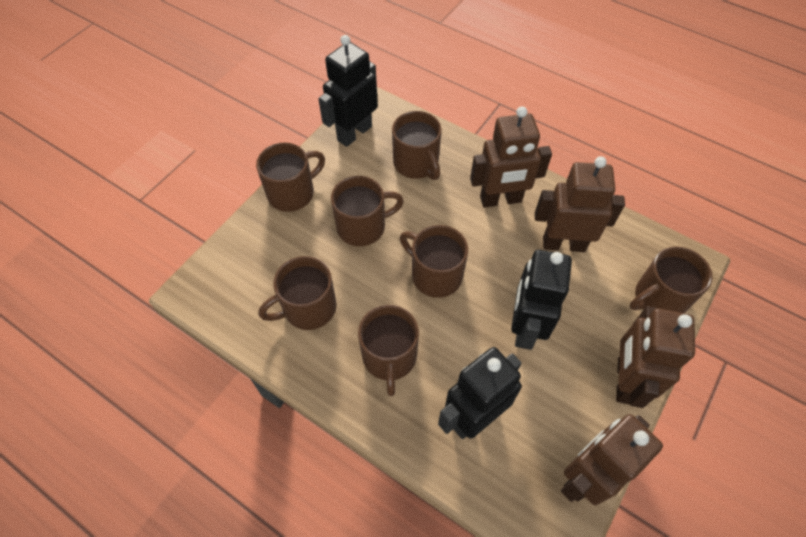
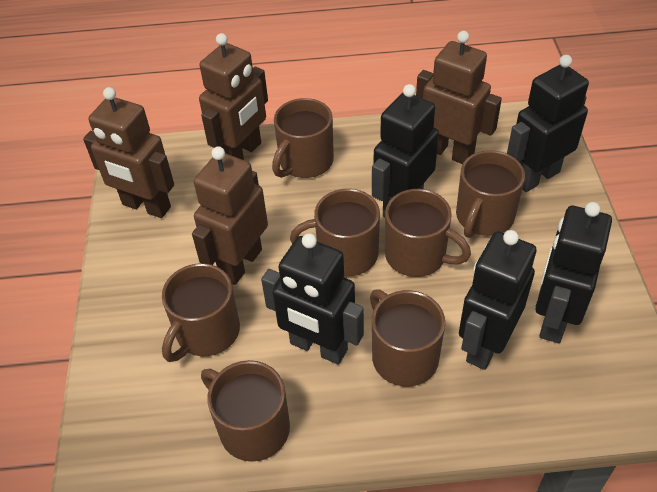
black robot: 3 -> 5

